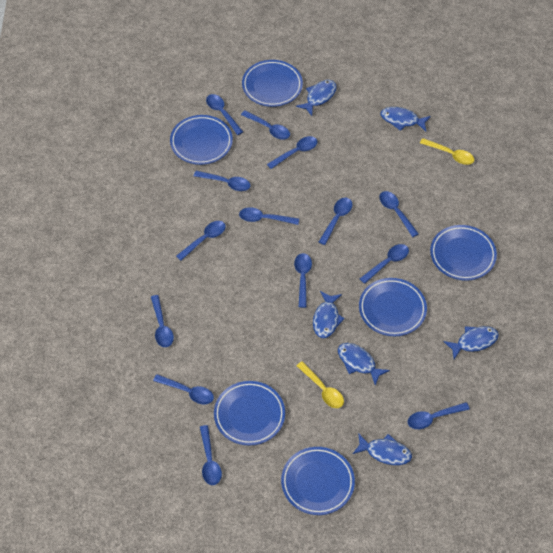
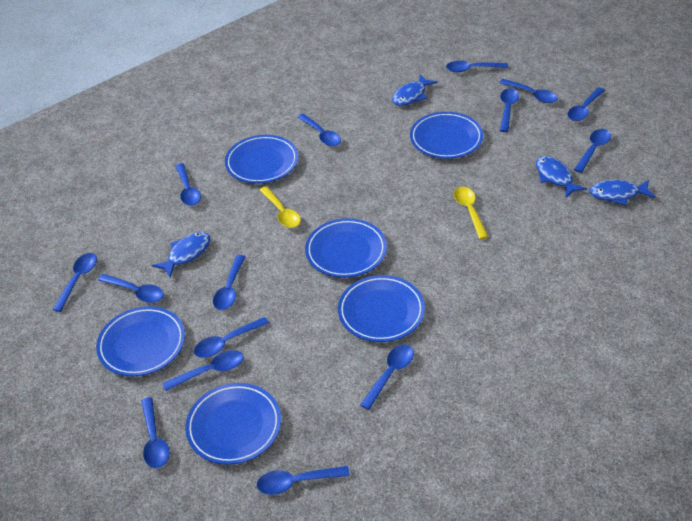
blue fish: 6 -> 4
blue spoon: 14 -> 15

